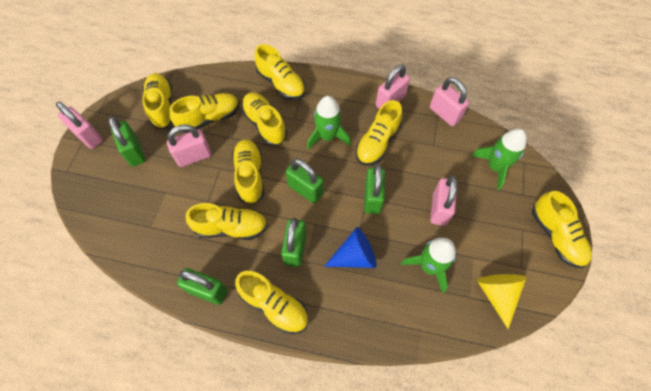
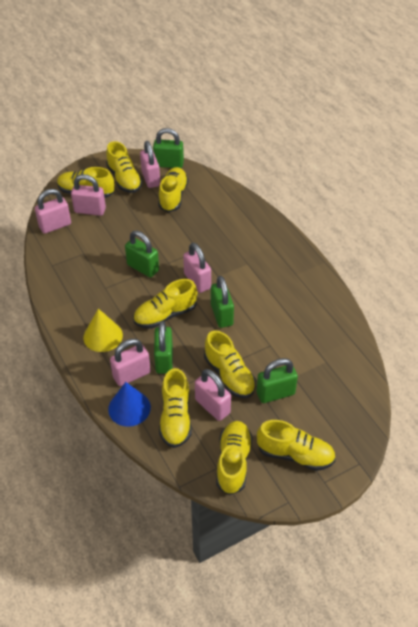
green rocket: 3 -> 0
pink padlock: 5 -> 6
yellow shoe: 9 -> 8

